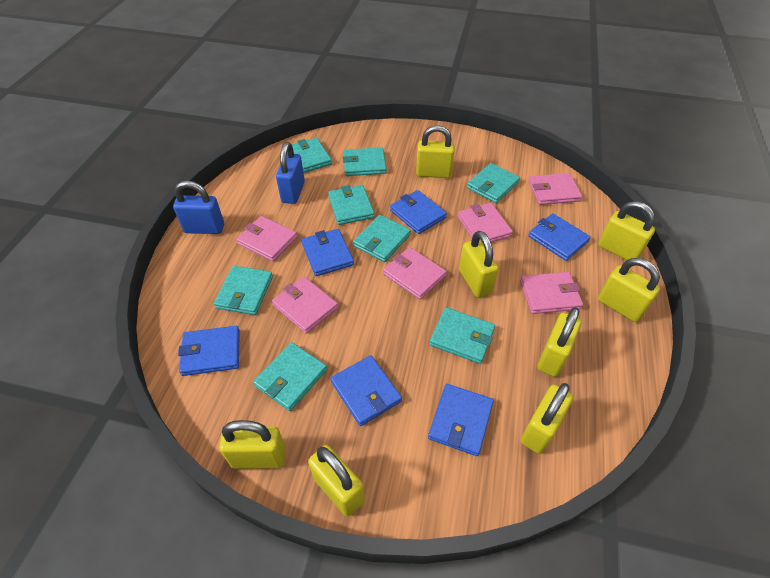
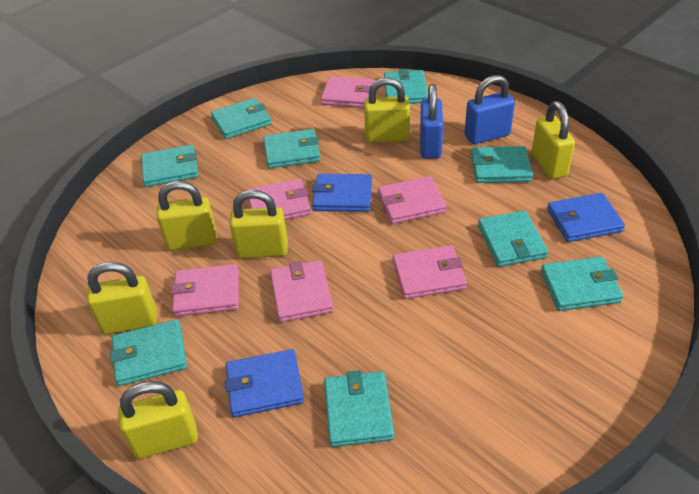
blue wallet: 6 -> 3
turquoise wallet: 8 -> 9
yellow padlock: 8 -> 6

